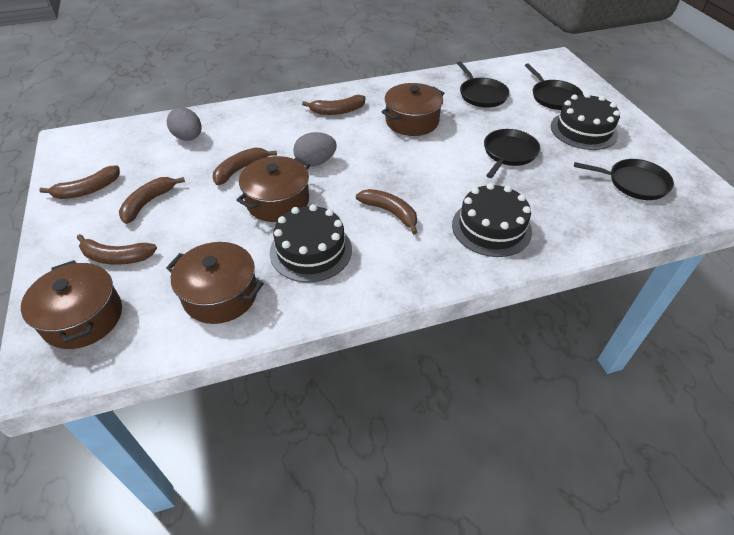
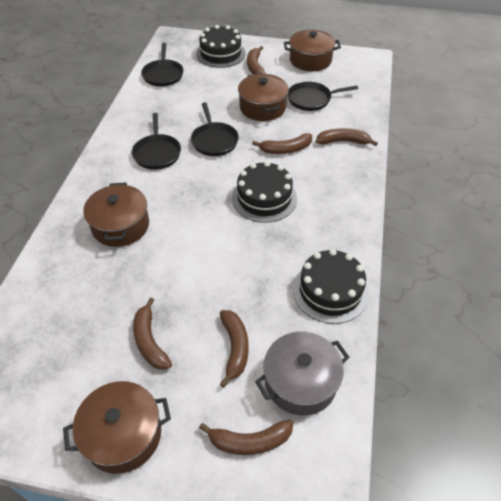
grey egg: 2 -> 0
grey pot: 0 -> 1

